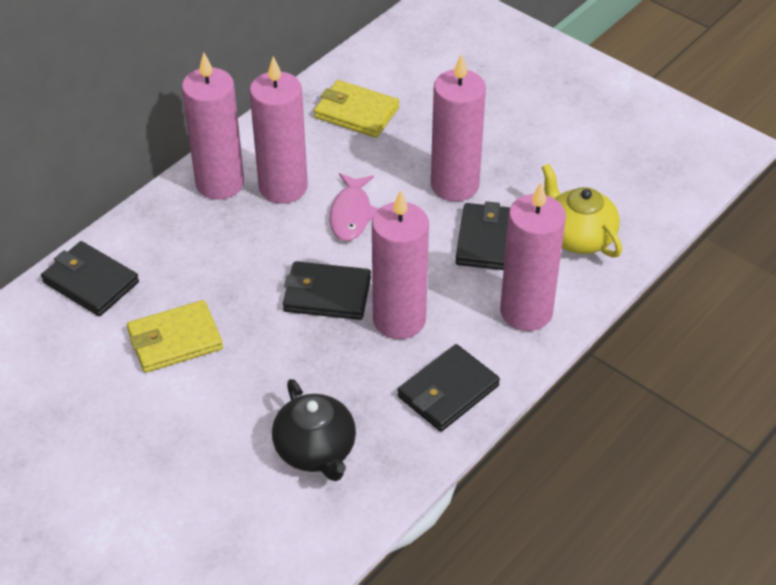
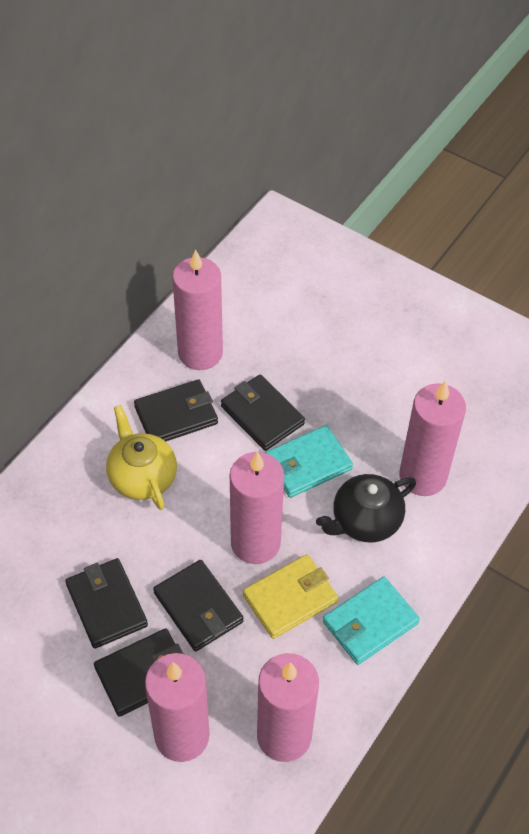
black wallet: 4 -> 5
pink fish: 1 -> 0
turquoise wallet: 0 -> 2
yellow wallet: 2 -> 1

